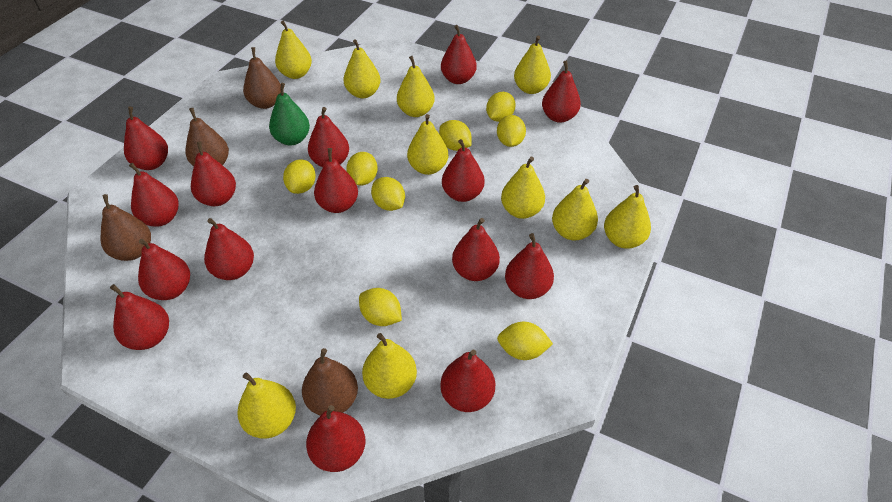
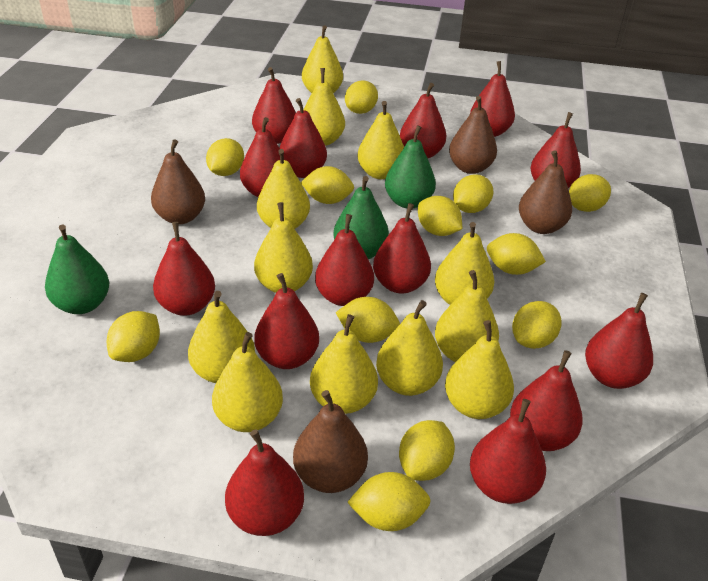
green pear: 1 -> 3
red pear: 15 -> 14
yellow lemon: 8 -> 12
yellow pear: 10 -> 12

